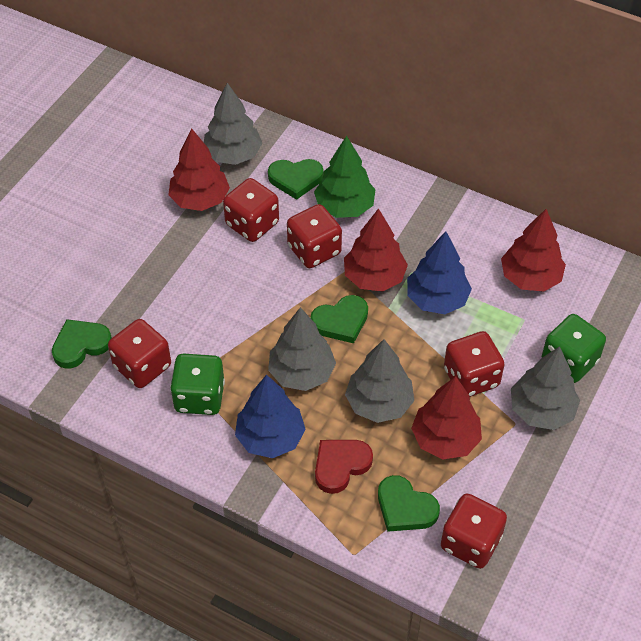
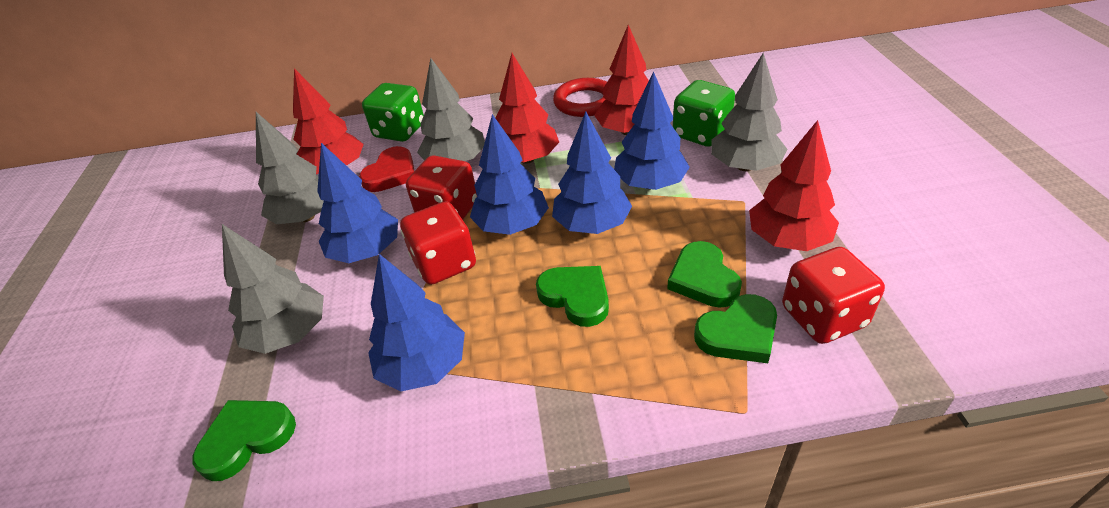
blue tree: 2 -> 5
green tree: 1 -> 0
red dice: 5 -> 3
red ring: 0 -> 1

